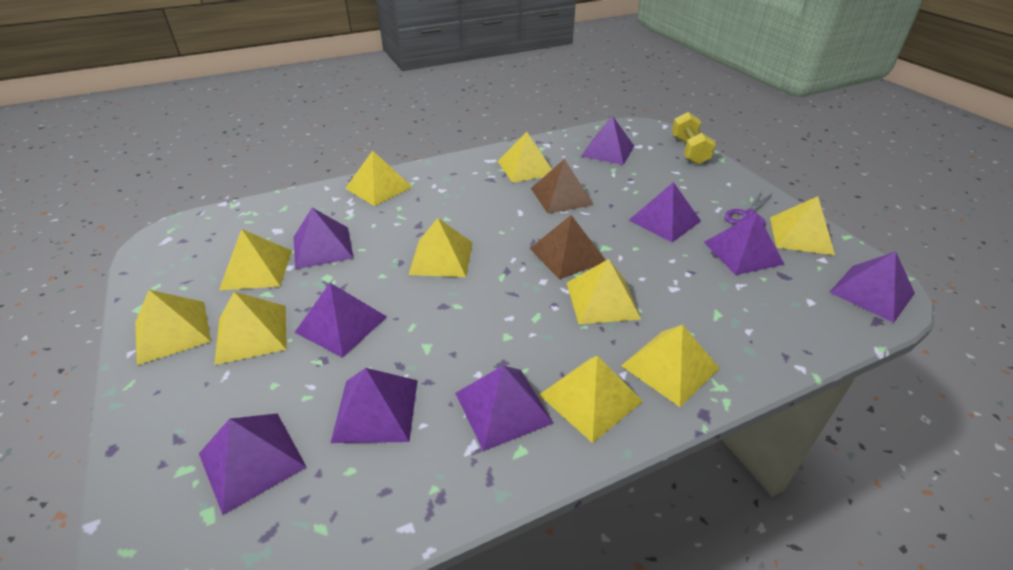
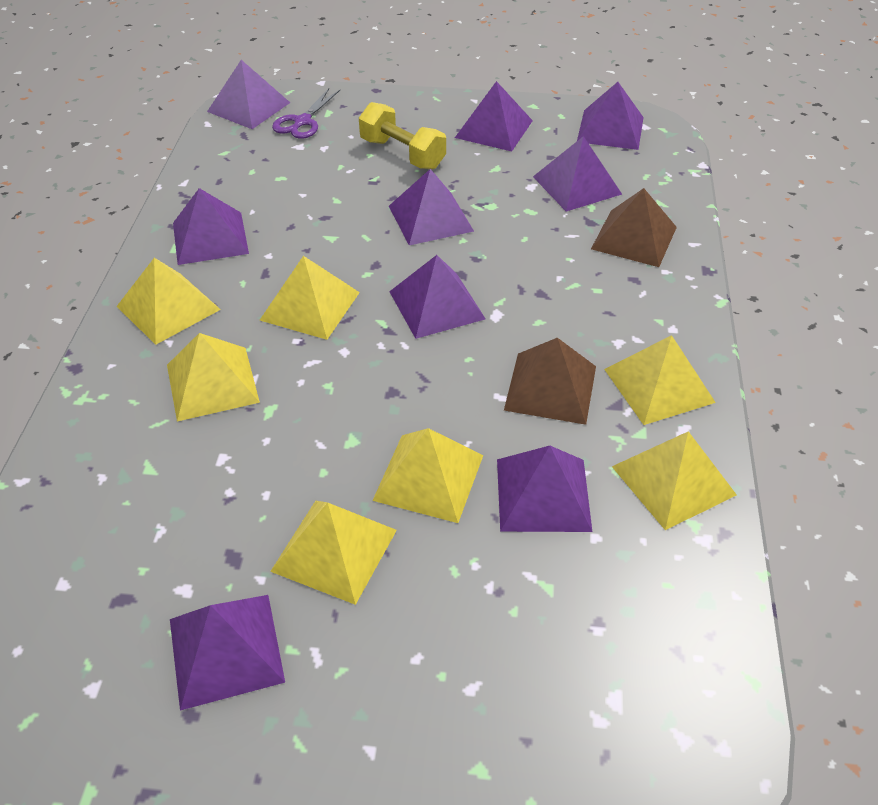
yellow pyramid: 10 -> 7

